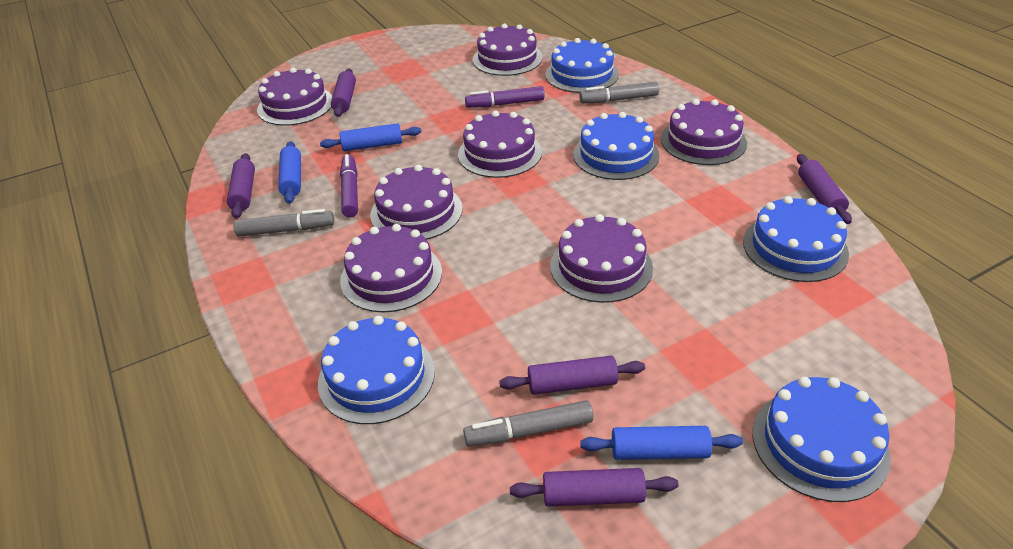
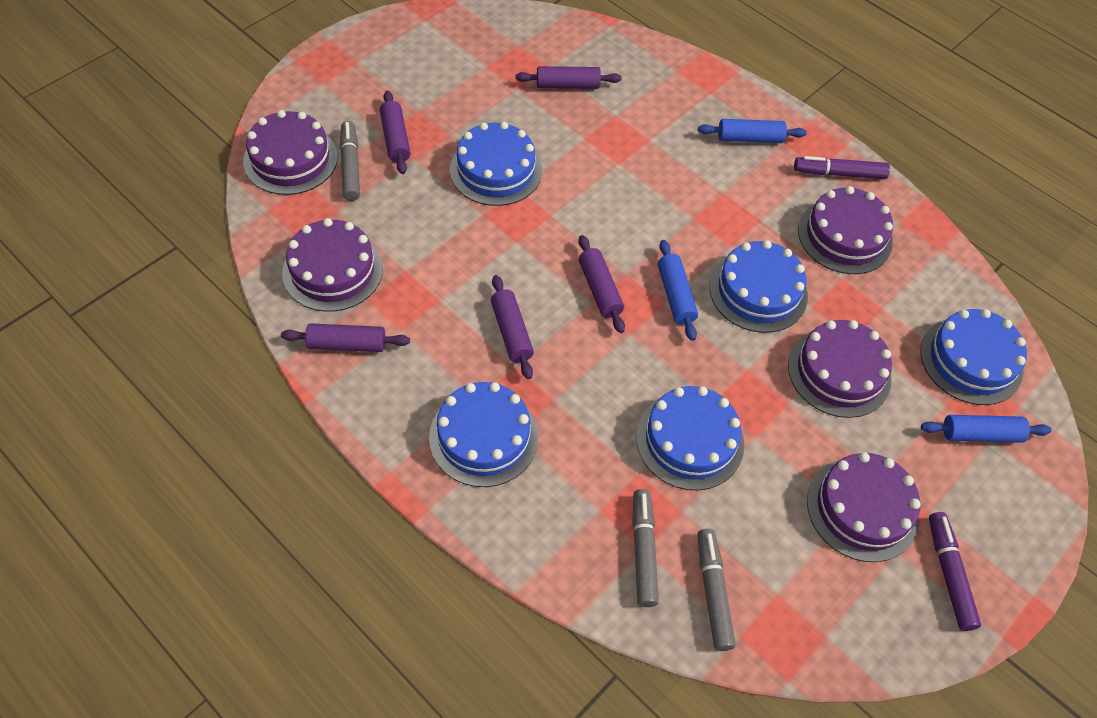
purple cake: 7 -> 5

